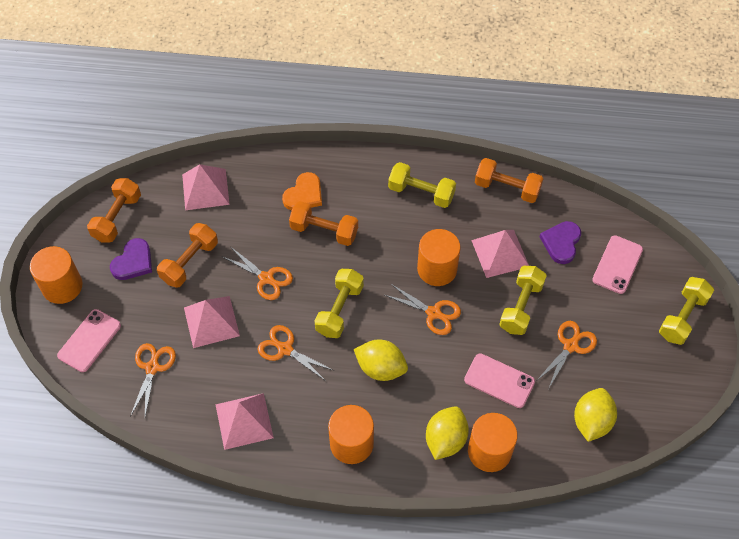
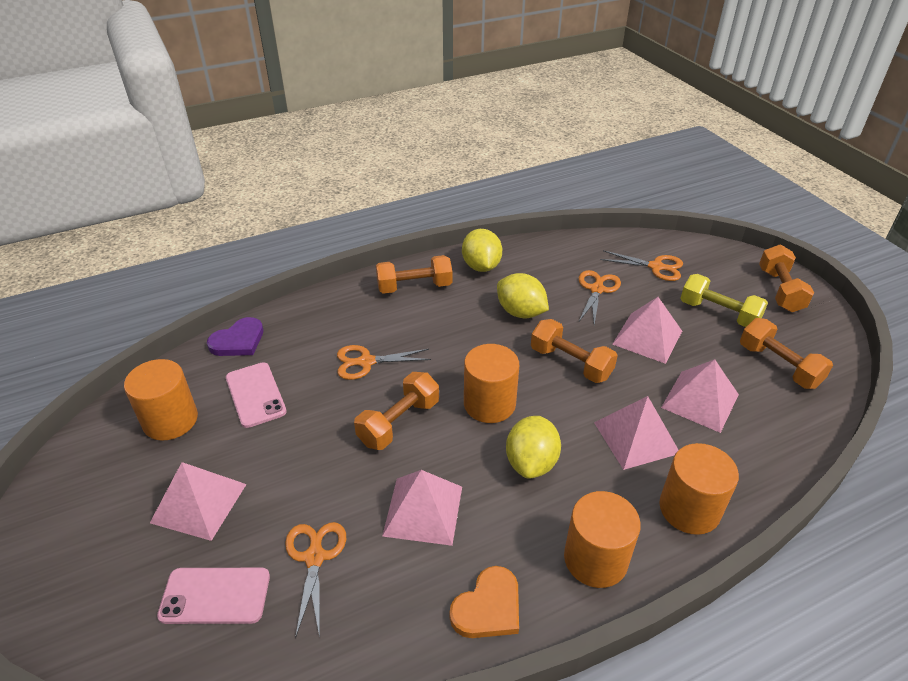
orange dumbbell: 4 -> 5
orange scissors: 5 -> 4
pink phone: 3 -> 2
pink pyramid: 4 -> 5
purple heart: 2 -> 1
yellow dumbbell: 4 -> 1

